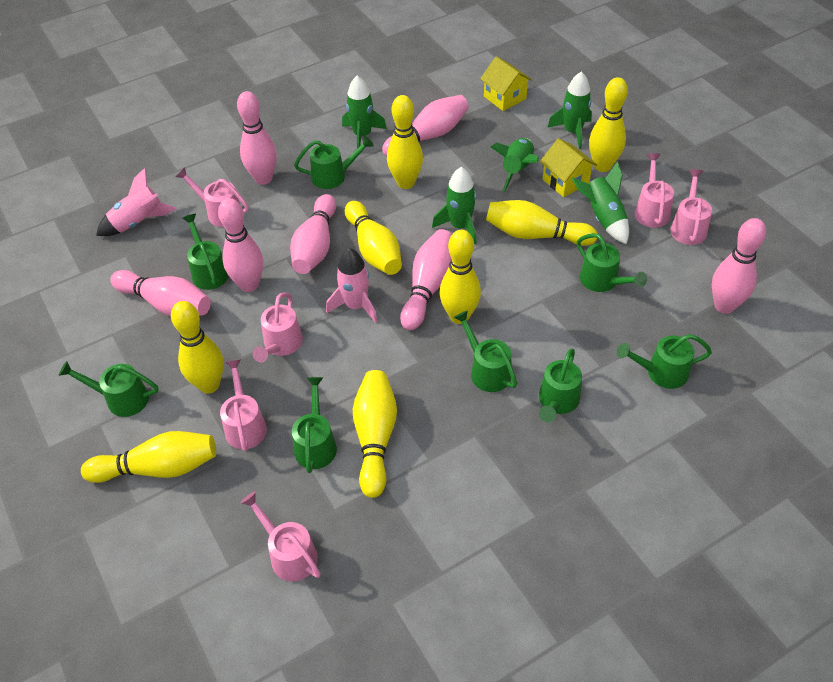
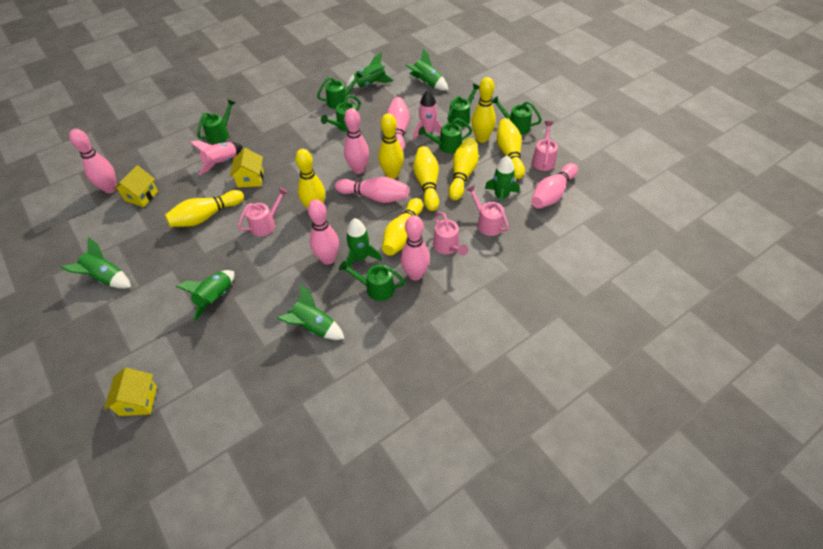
green rocket: 5 -> 7
green watering can: 8 -> 7
pink watering can: 6 -> 4
yellow house: 2 -> 3

